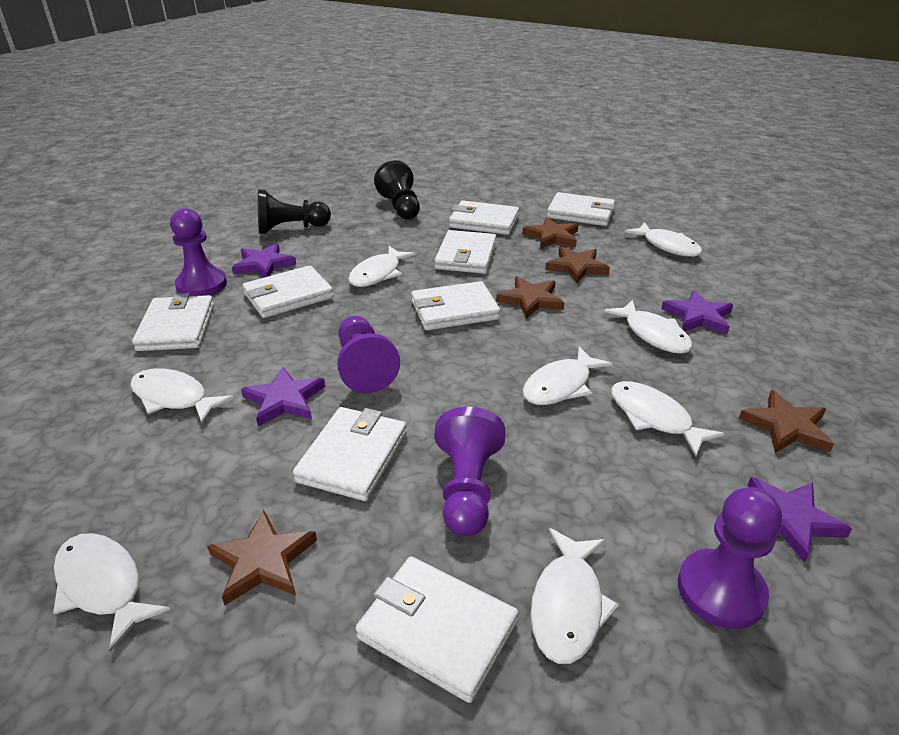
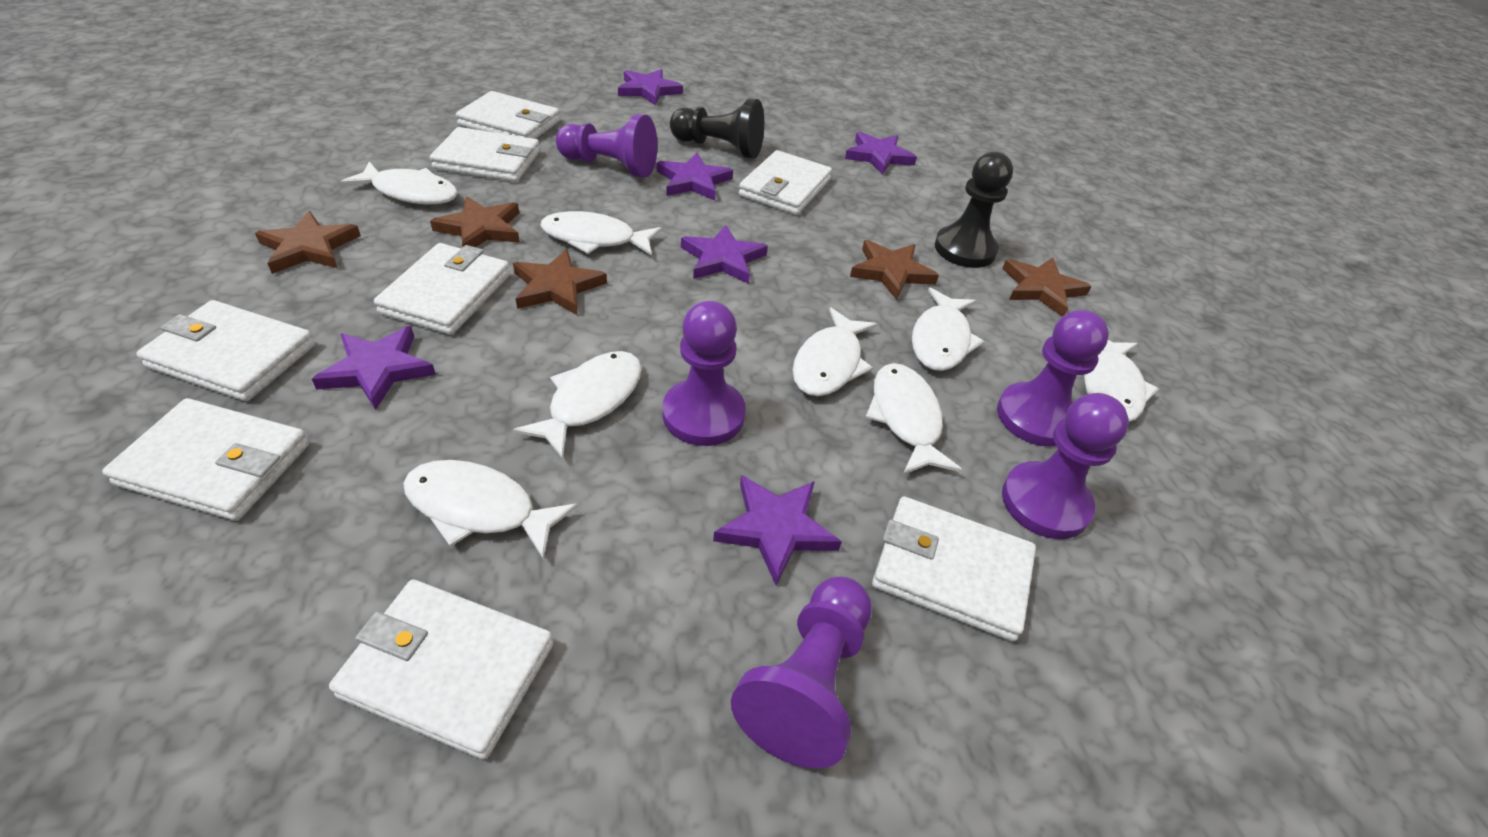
purple pawn: 4 -> 5
purple star: 4 -> 6

